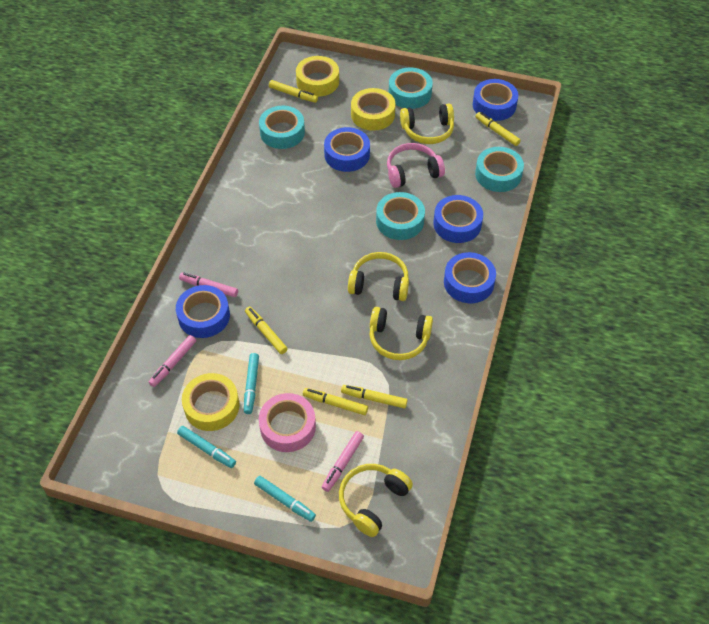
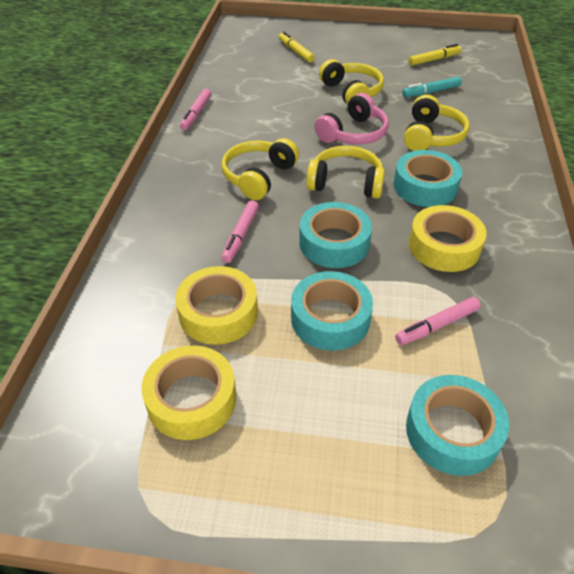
blue tape: 5 -> 0
pink tape: 1 -> 0
turquoise marker: 3 -> 1
yellow marker: 5 -> 2

